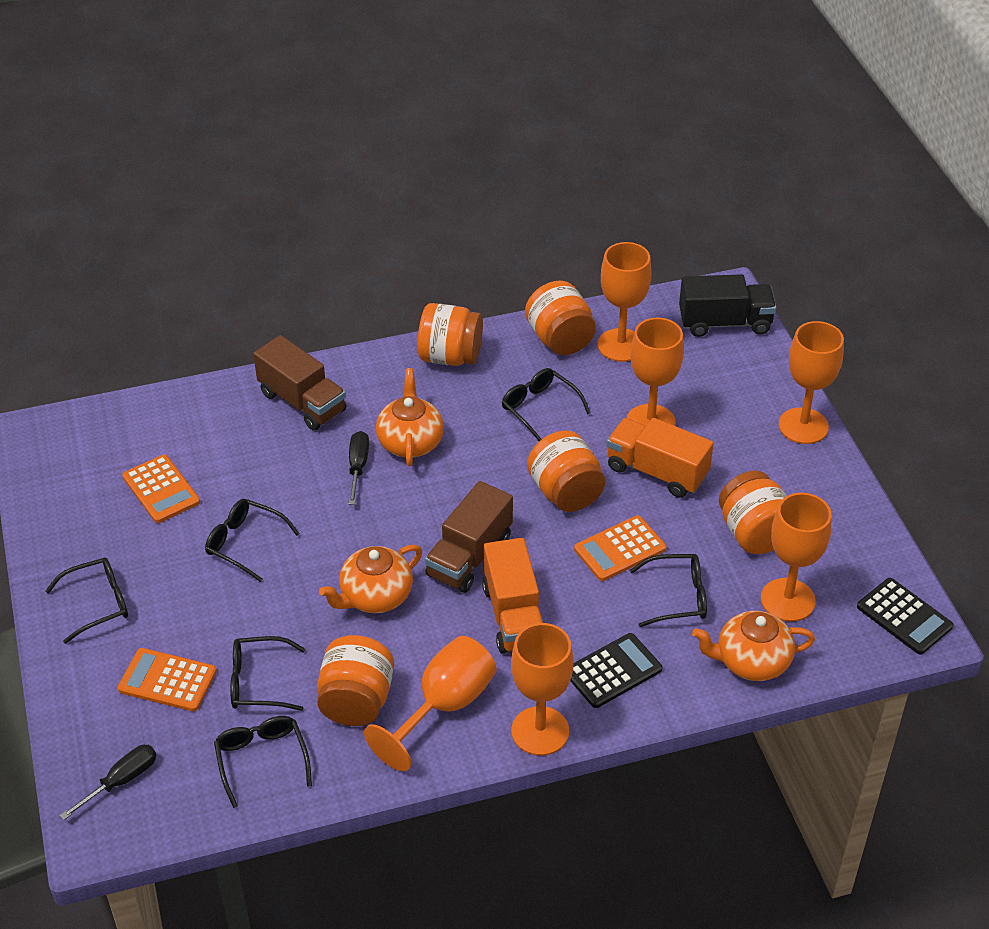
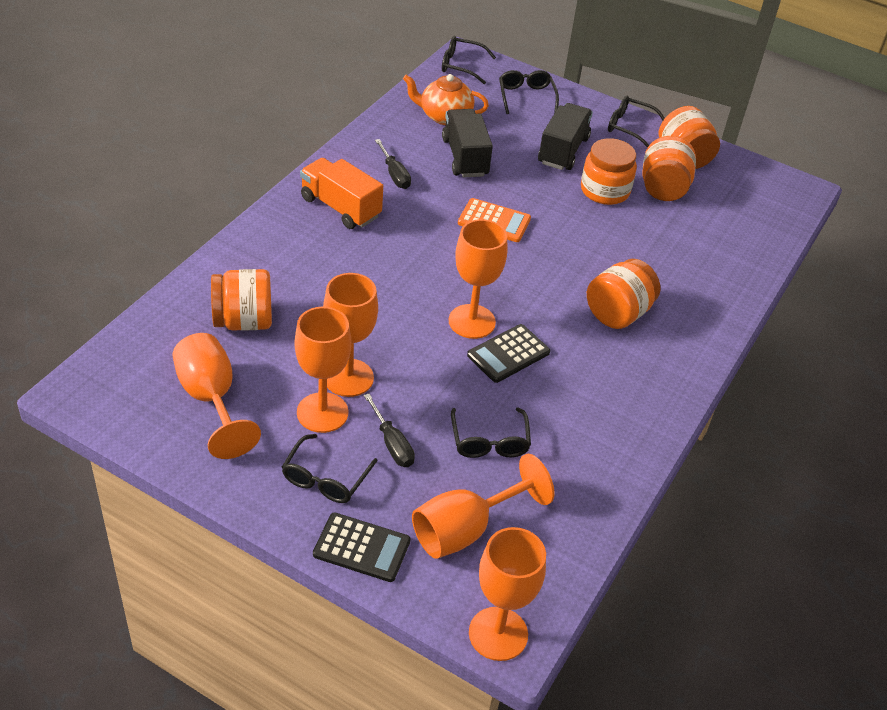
black glasses: 6 -> 5
black truck: 1 -> 2
brown truck: 2 -> 0
orange calculator: 3 -> 1
orange teapot: 3 -> 1
orange truck: 2 -> 1

